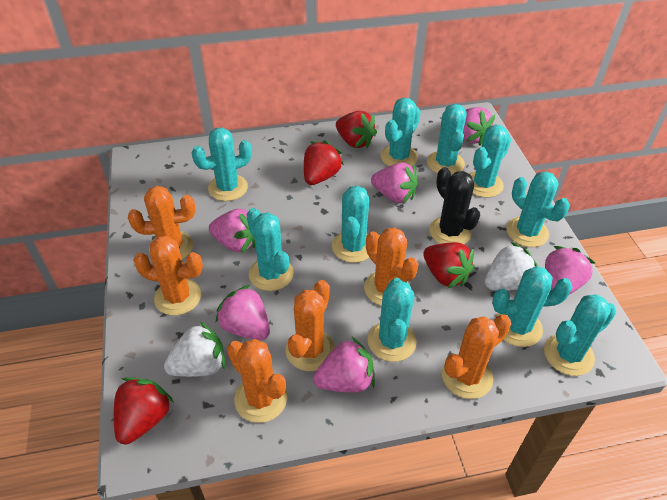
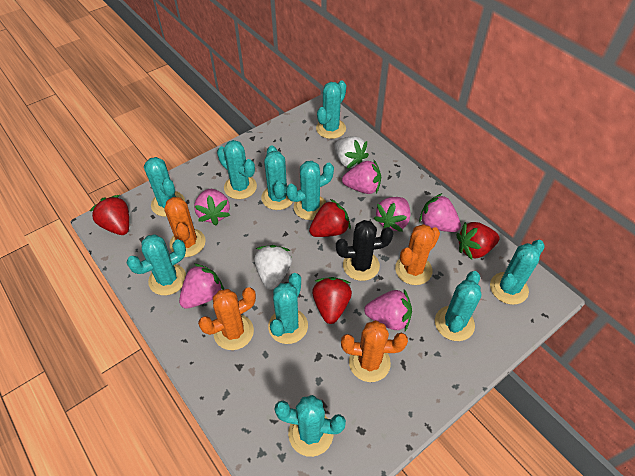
orange cactus: 6 -> 4

